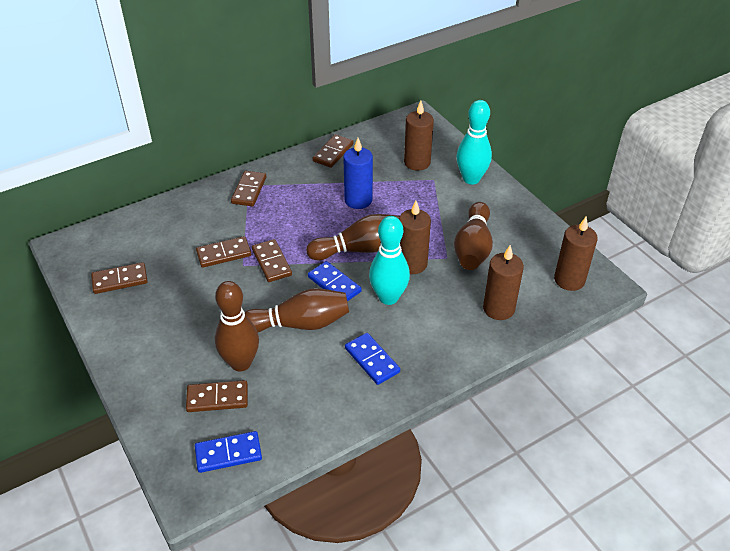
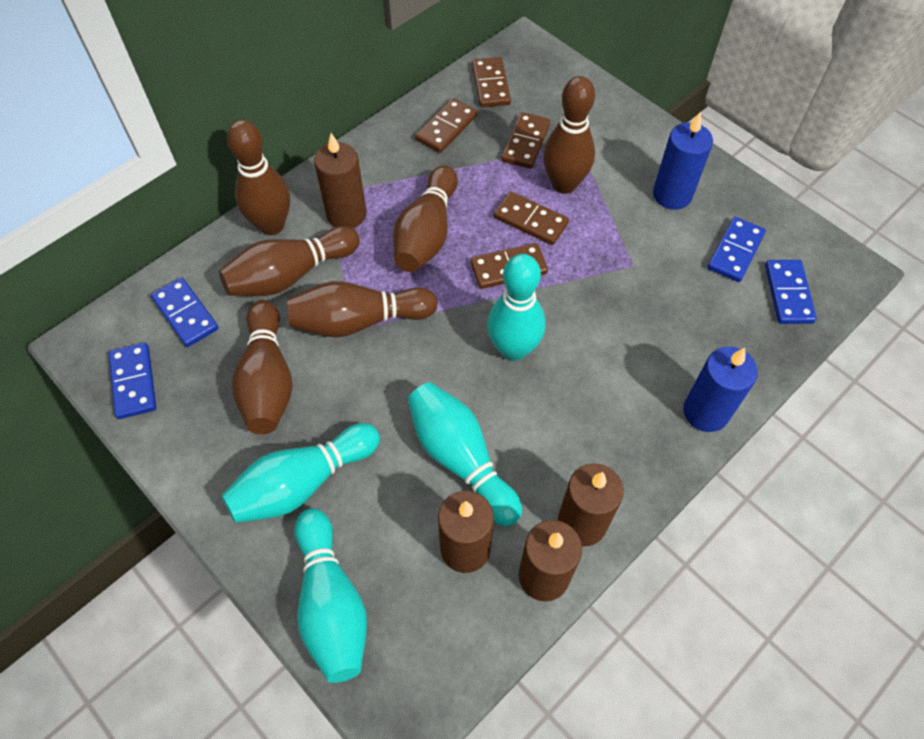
blue candle: 1 -> 2
blue domino: 3 -> 4
brown bowling pin: 4 -> 6
brown domino: 6 -> 5
turquoise bowling pin: 2 -> 4

